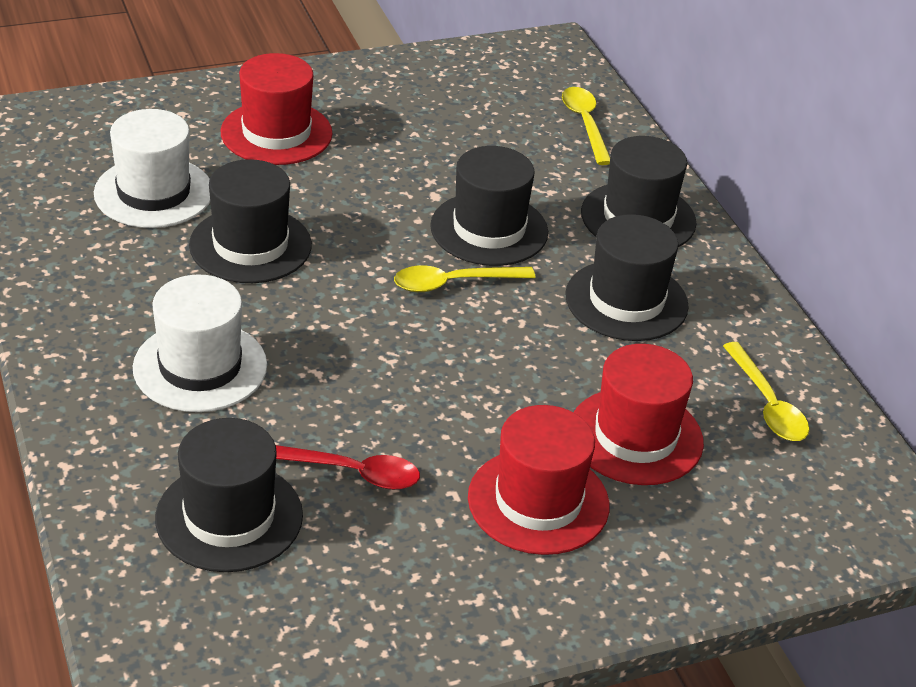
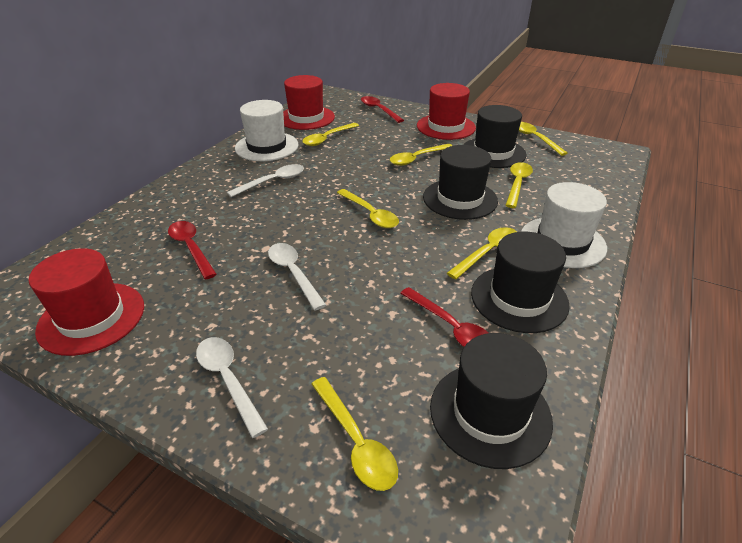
black hat: 5 -> 4
red spoon: 1 -> 3
white spoon: 0 -> 3
yellow spoon: 3 -> 7

